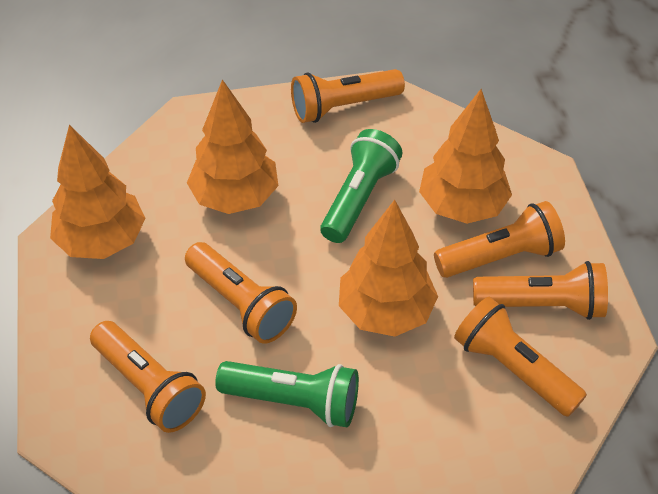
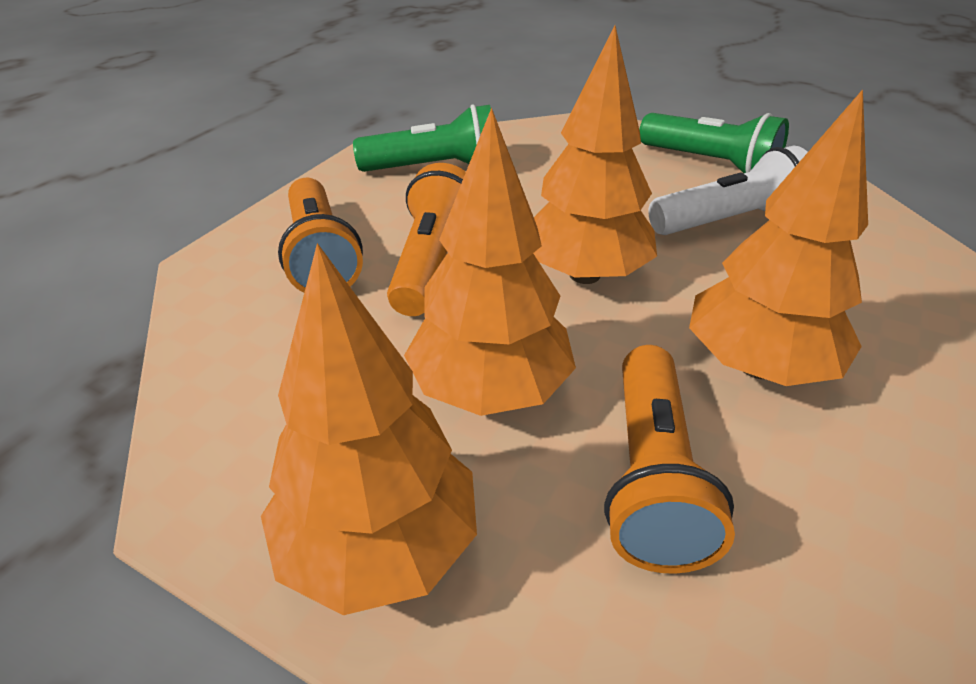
orange flashlight: 6 -> 3
white flashlight: 0 -> 1

